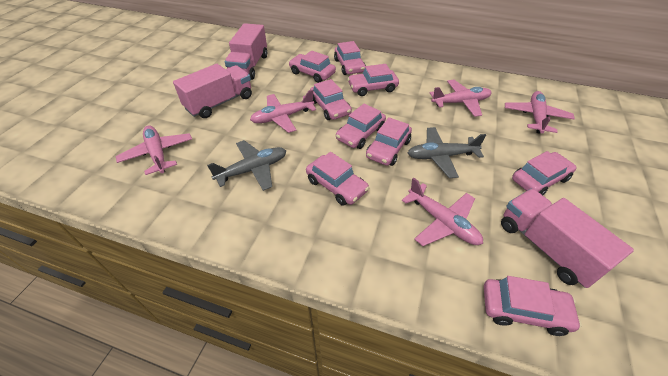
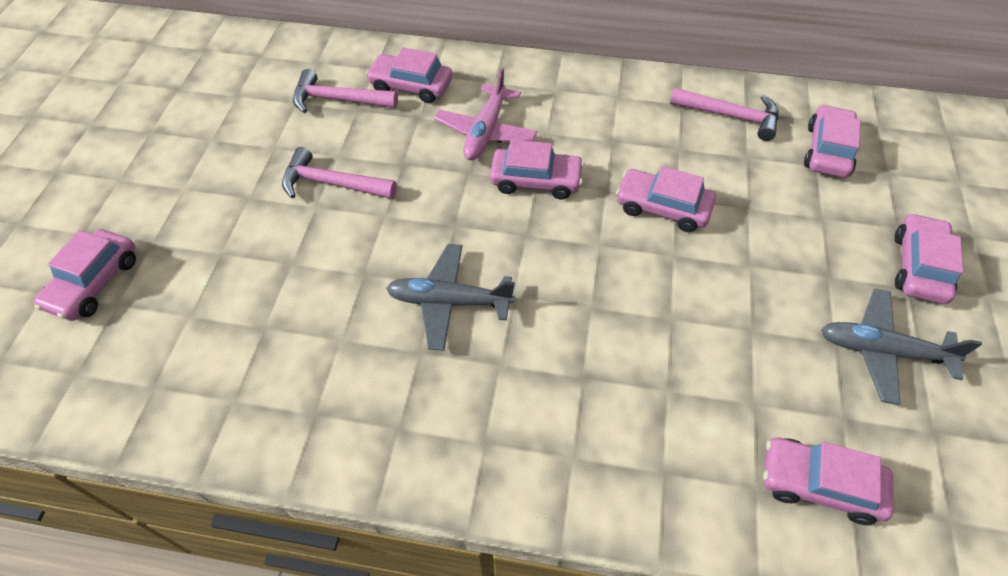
pink car: 9 -> 7
pink hammer: 0 -> 3
pink plane: 5 -> 1
pink truck: 3 -> 0

